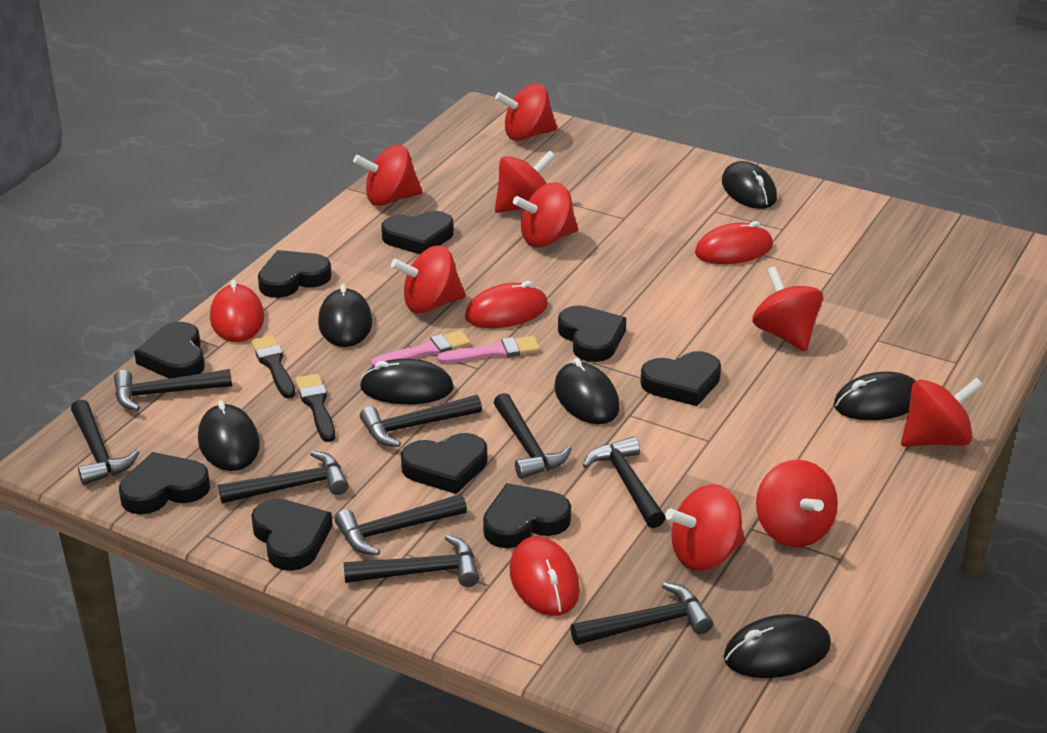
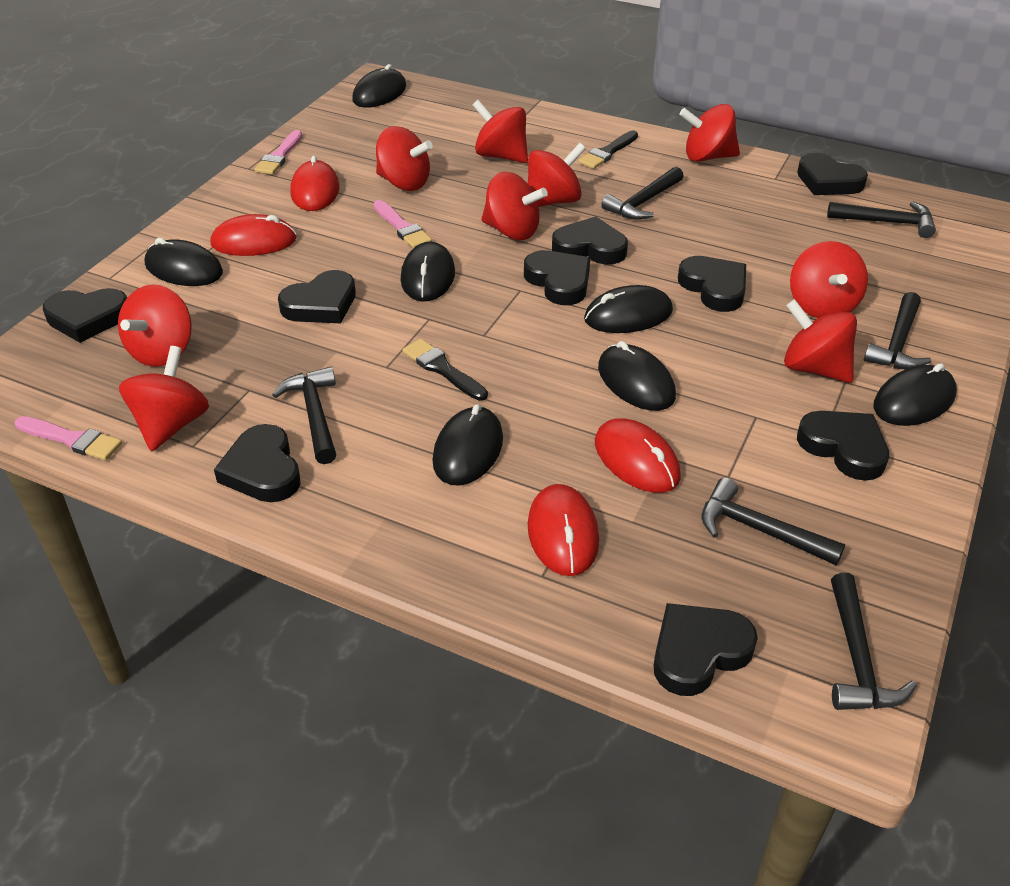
black hammer: 9 -> 6
pink brush: 2 -> 3

